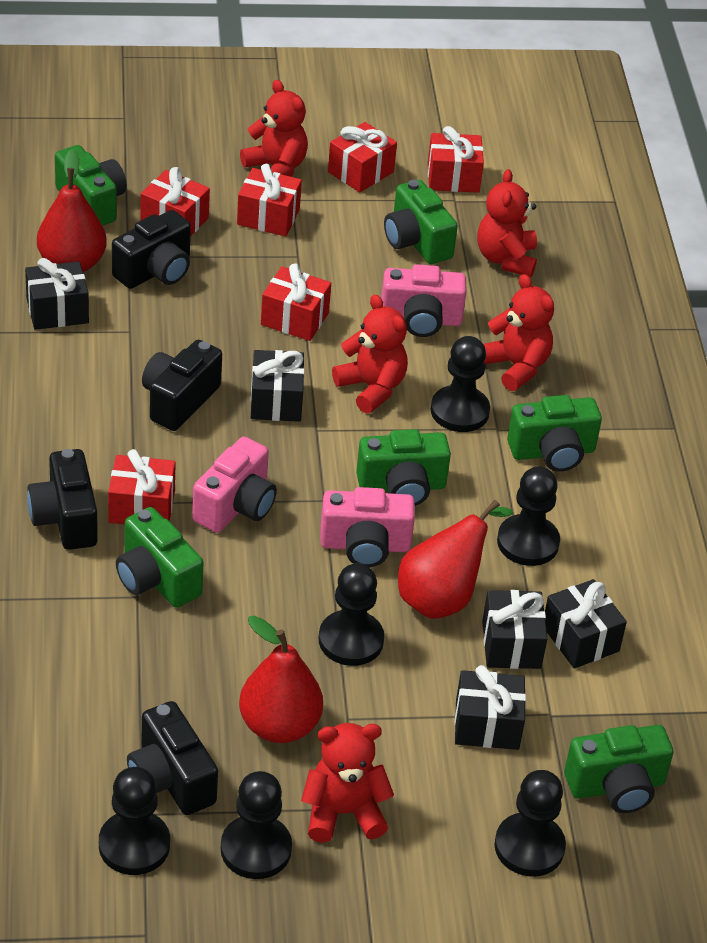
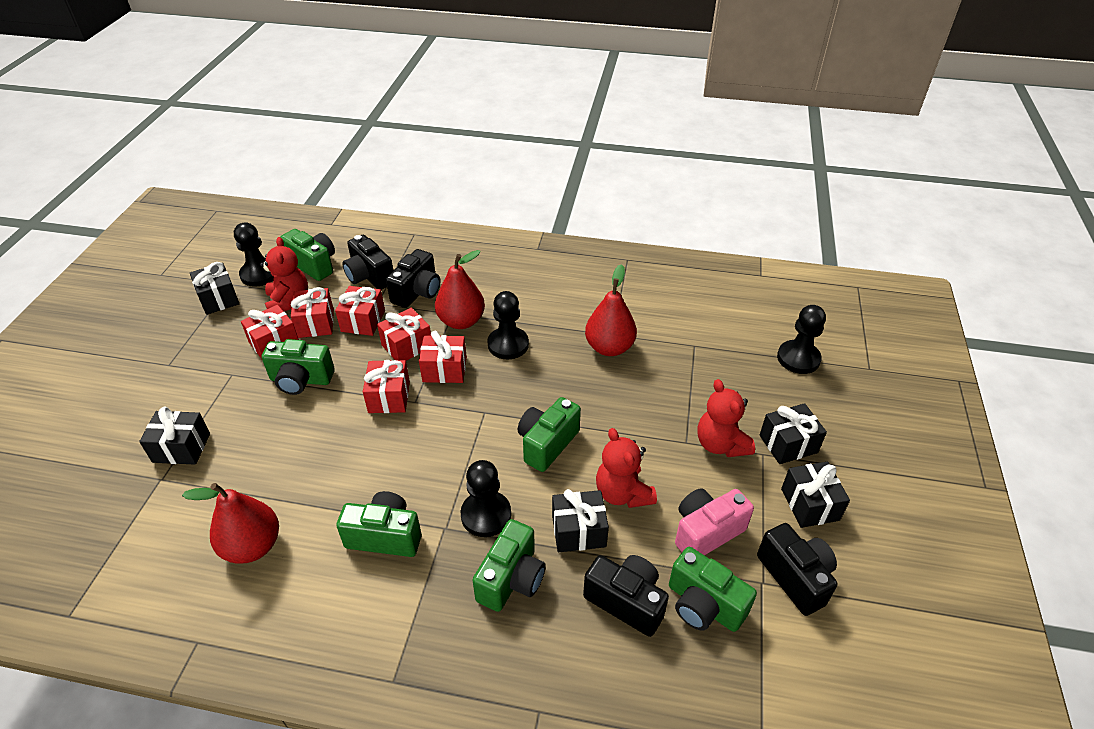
black pawn: 6 -> 4
pink camera: 3 -> 1
red teddy bear: 5 -> 3

